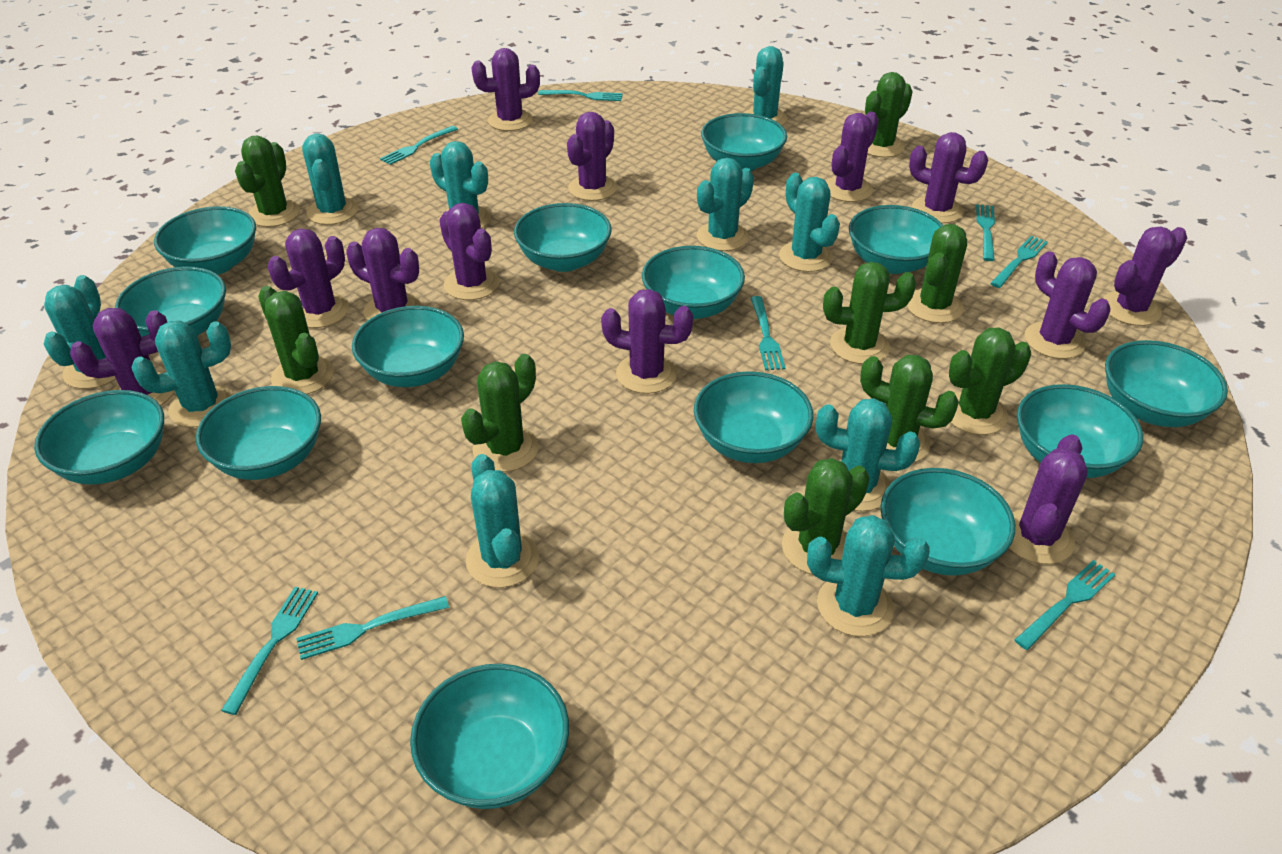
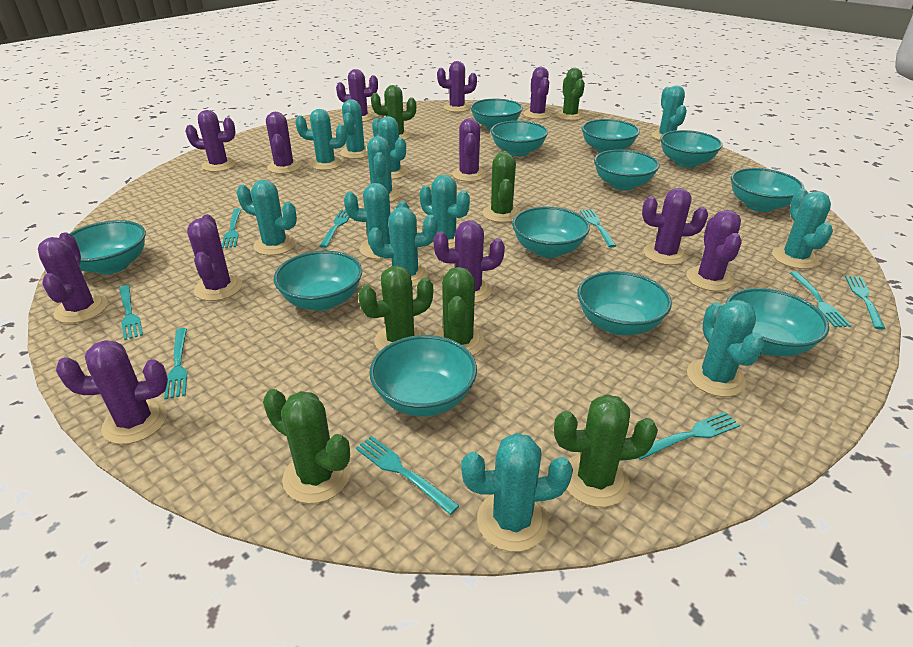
green cactus: 9 -> 7
turquoise bowl: 14 -> 12
turquoise cactus: 10 -> 12
turquoise fork: 8 -> 9

